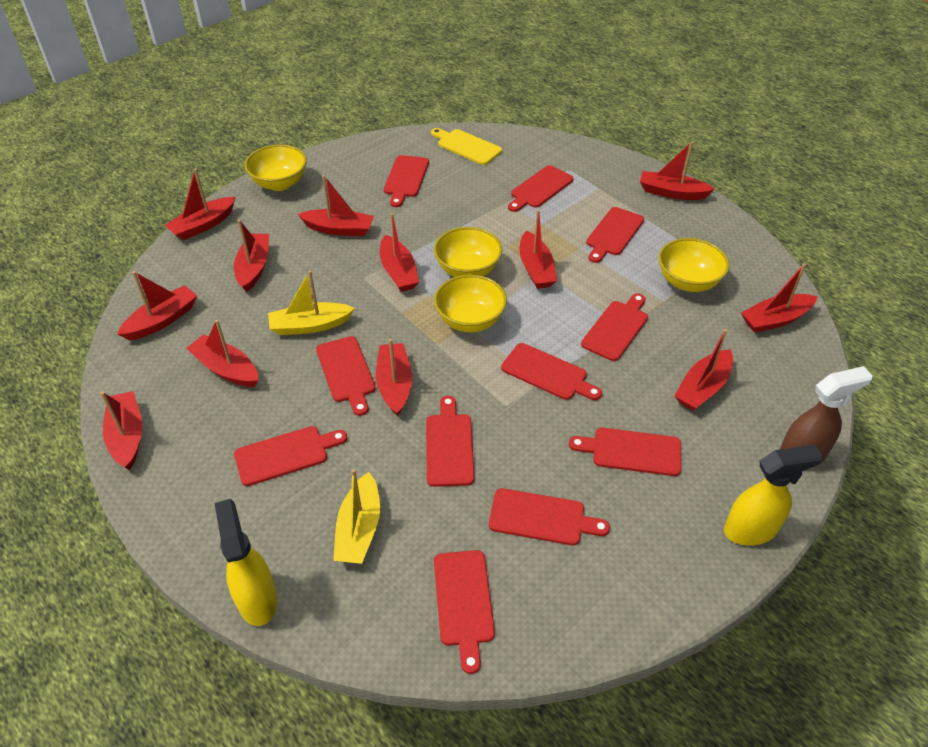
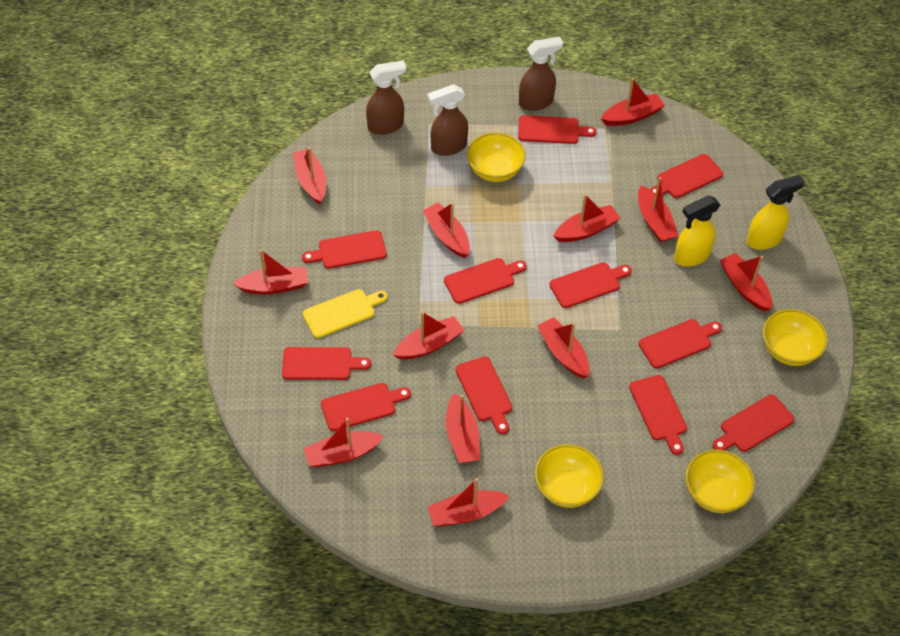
brown spray bottle: 1 -> 3
yellow boat: 2 -> 0

